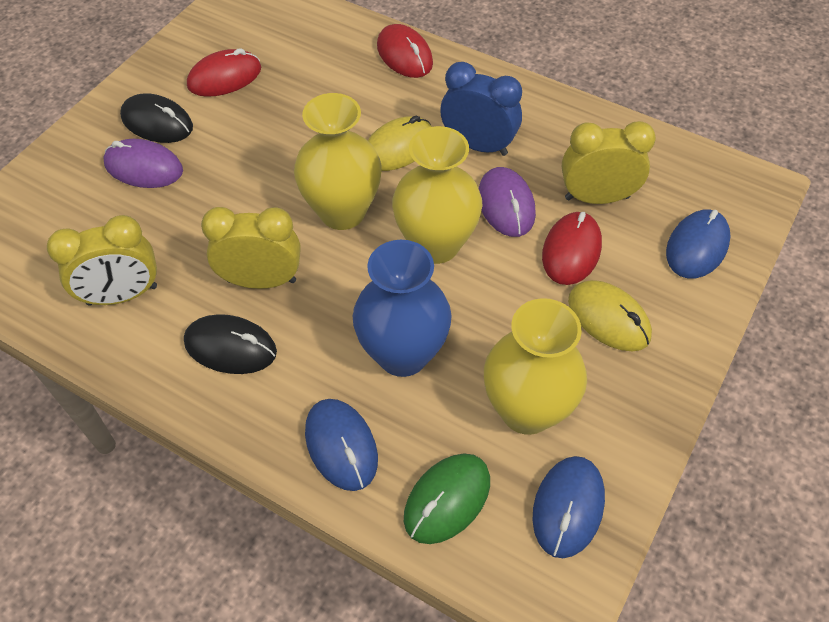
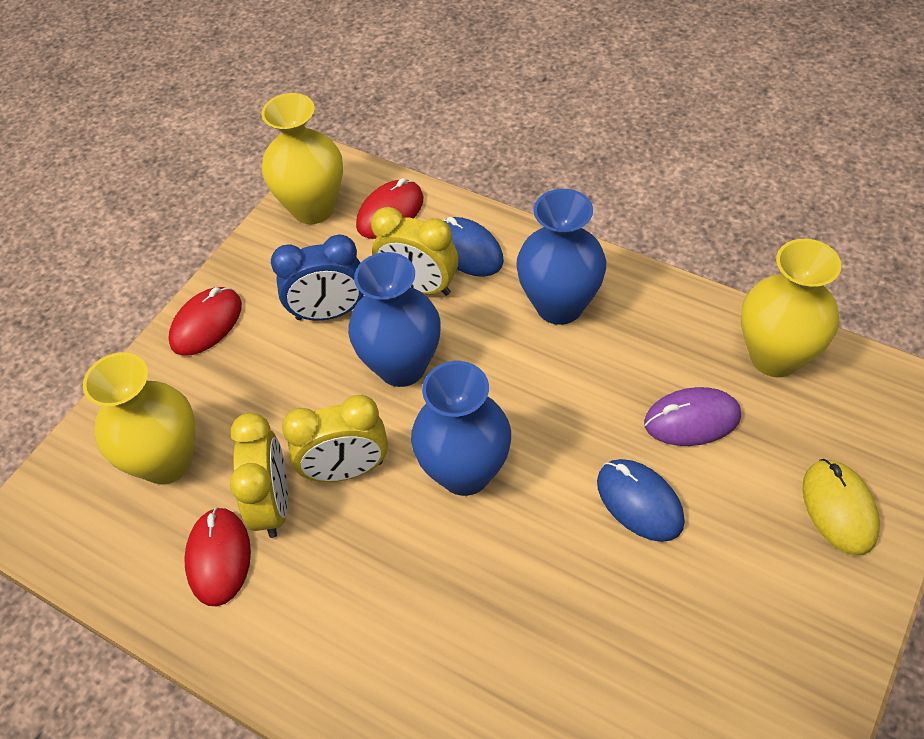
black mouse: 2 -> 0
blue mouse: 3 -> 2
blue vase: 1 -> 3
green mouse: 1 -> 0
purple mouse: 2 -> 1
yellow mouse: 2 -> 1

